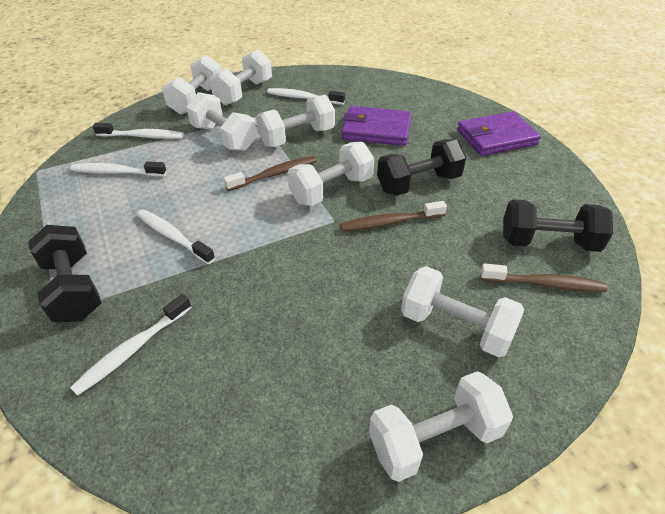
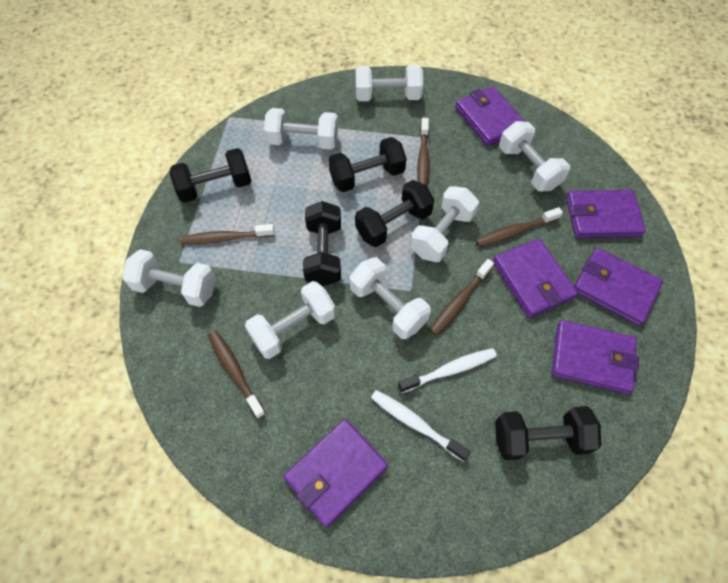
black dumbbell: 3 -> 5
brown toothbrush: 3 -> 5
purple wallet: 2 -> 6
white toothbrush: 5 -> 2

